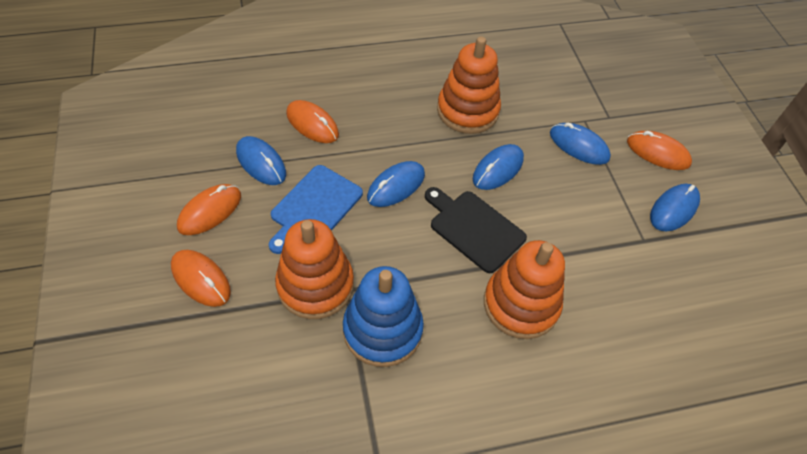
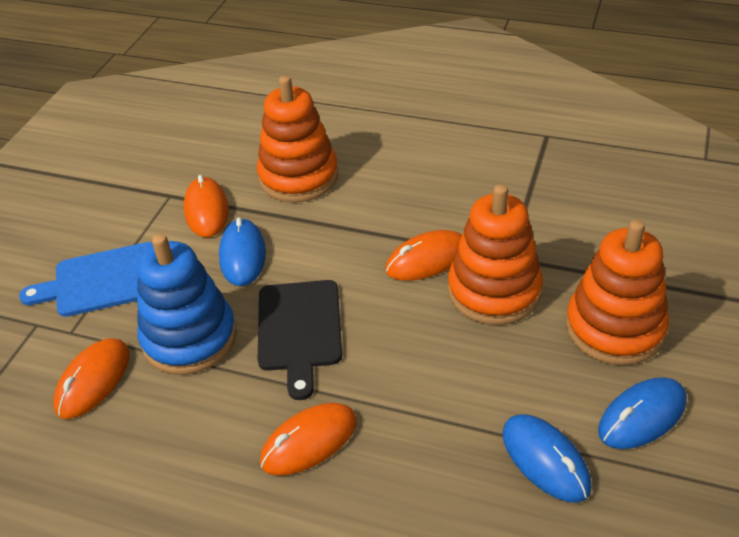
blue mouse: 5 -> 3

